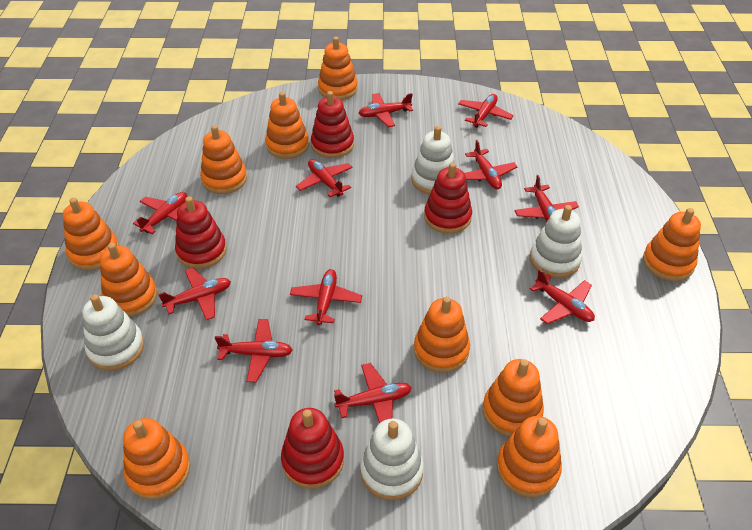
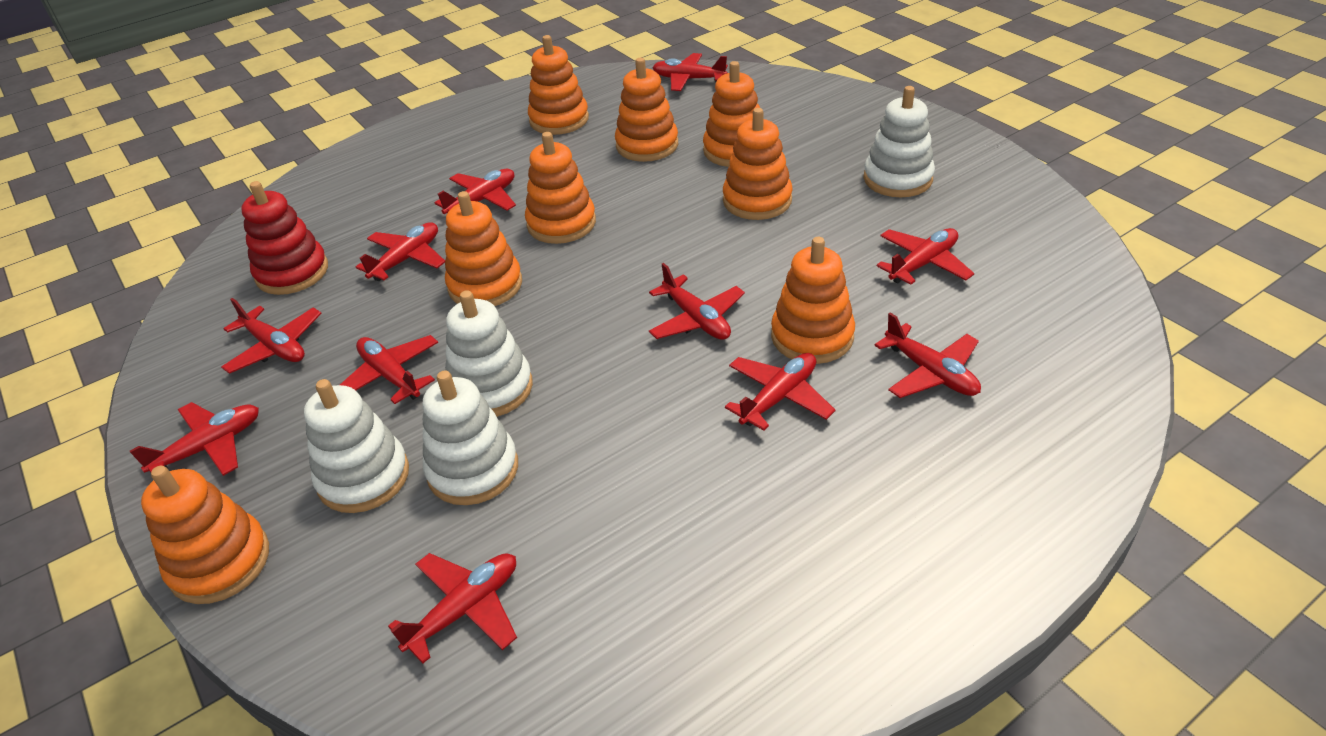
orange stacking toy: 10 -> 8
red stacking toy: 4 -> 1

